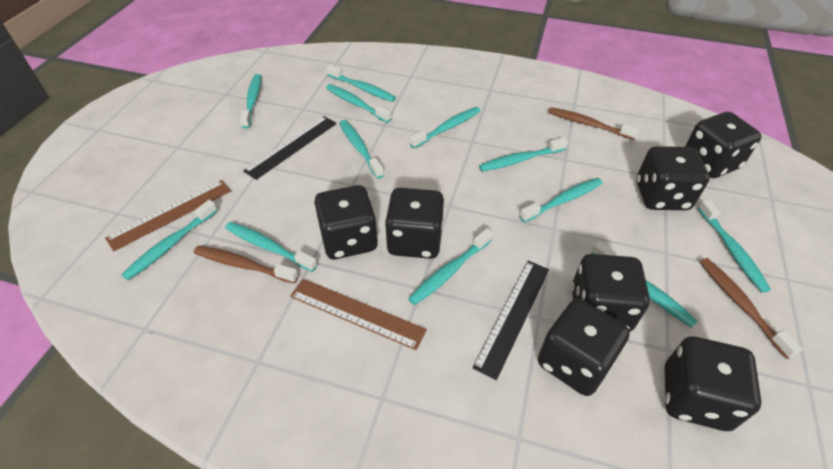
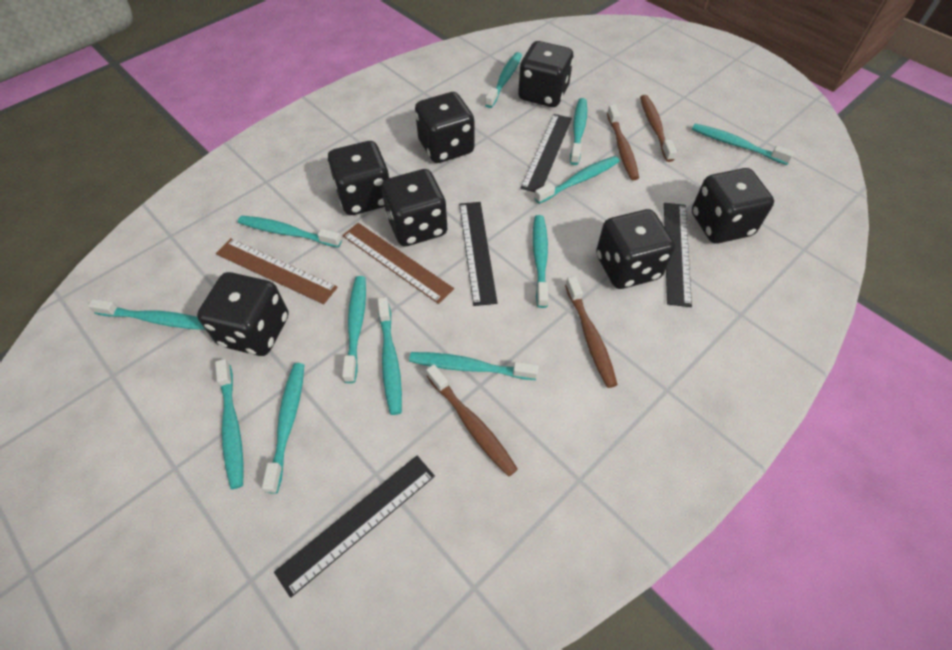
black ruler: 2 -> 4
brown toothbrush: 3 -> 4

